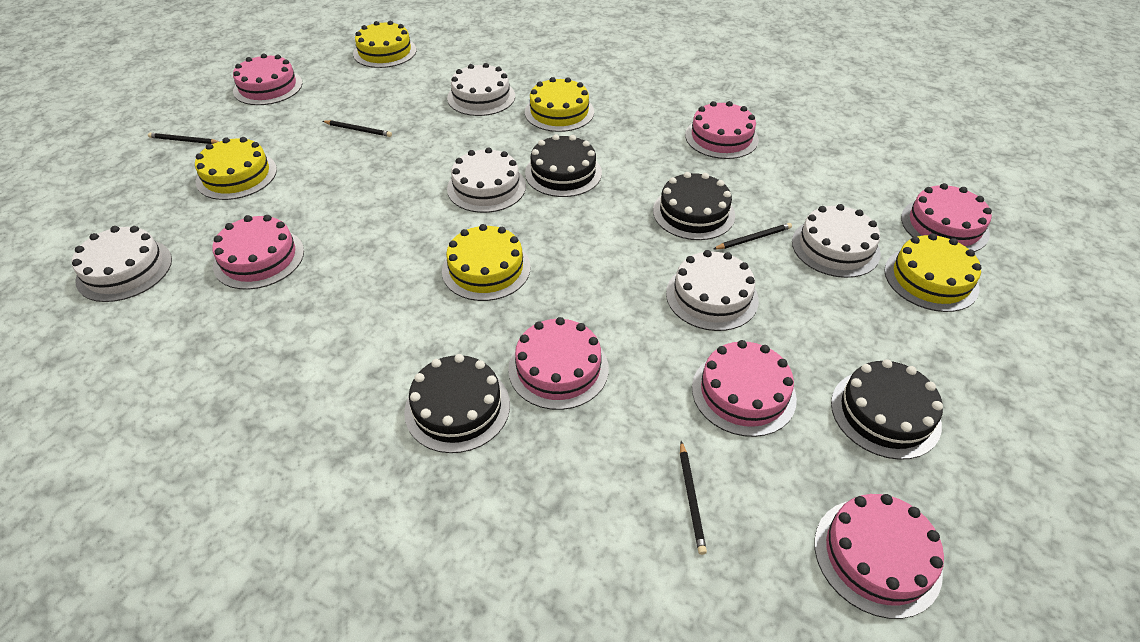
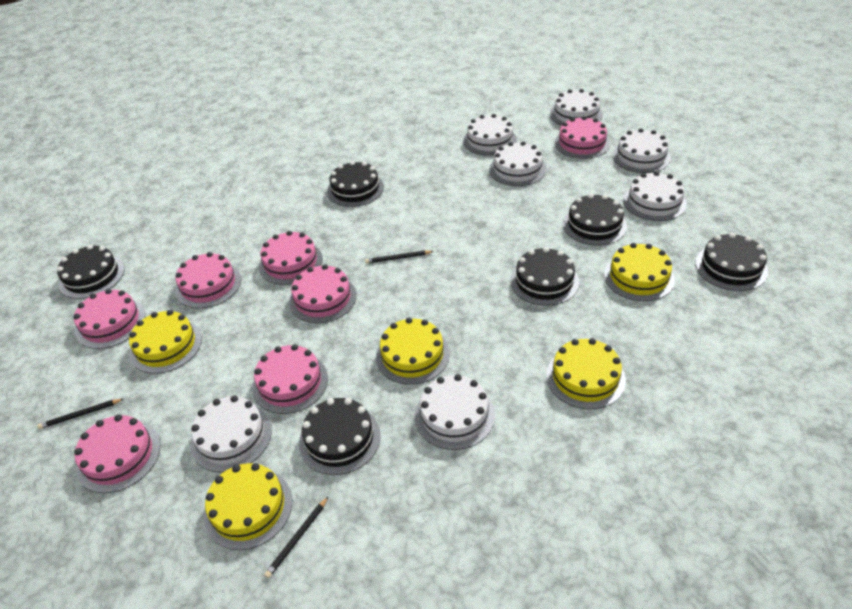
black cake: 4 -> 6
black pencil: 4 -> 3
white cake: 5 -> 7

